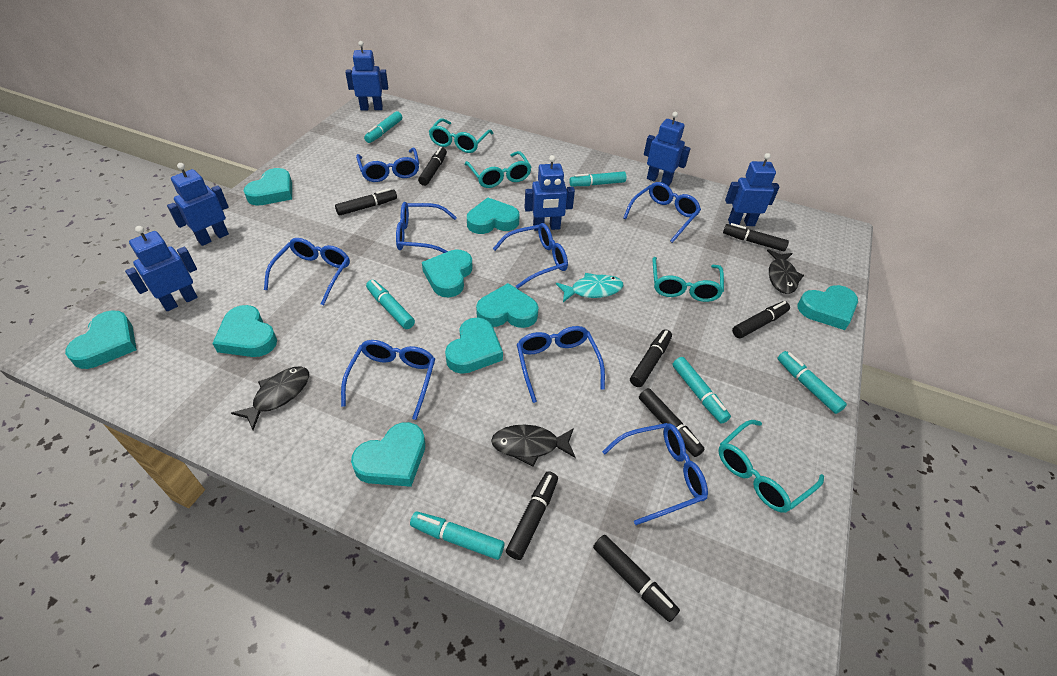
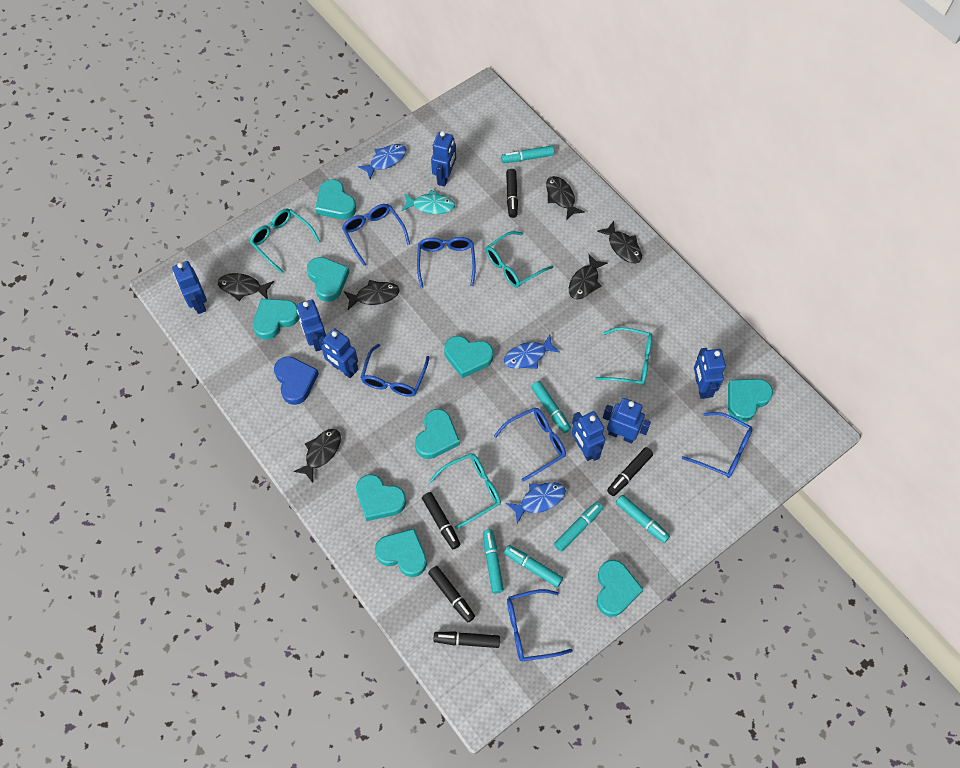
black fish: 3 -> 6
black marker: 8 -> 5
blue fish: 0 -> 3
blue glasses: 8 -> 6
blue heart: 0 -> 1
blue robot: 6 -> 7

